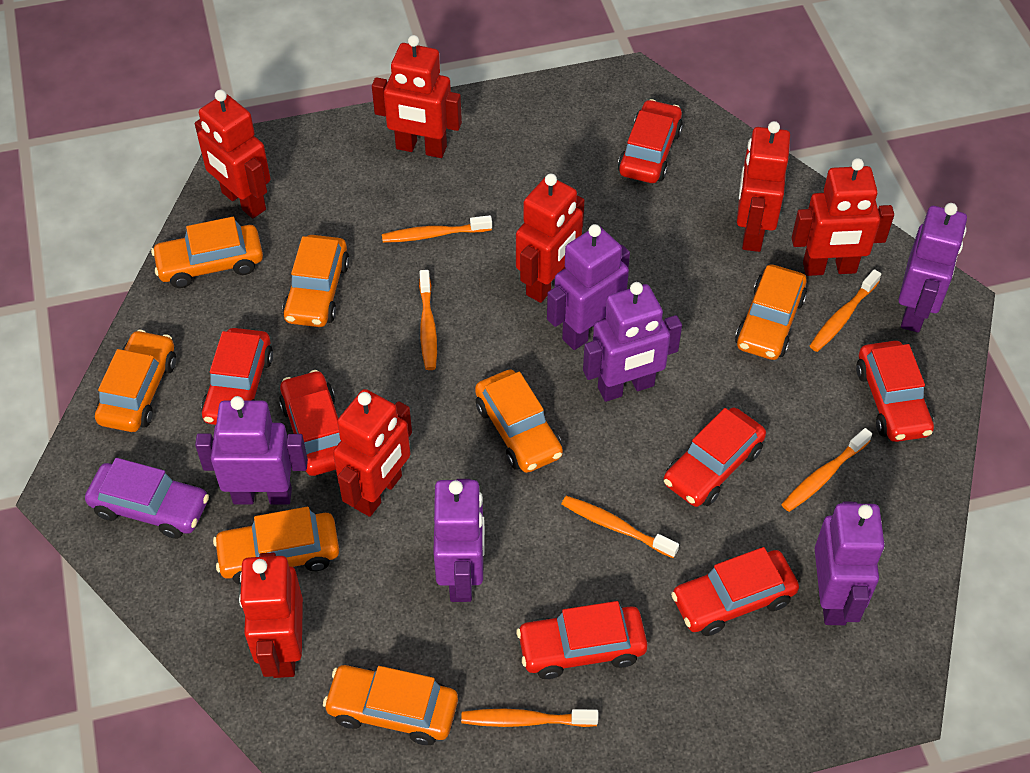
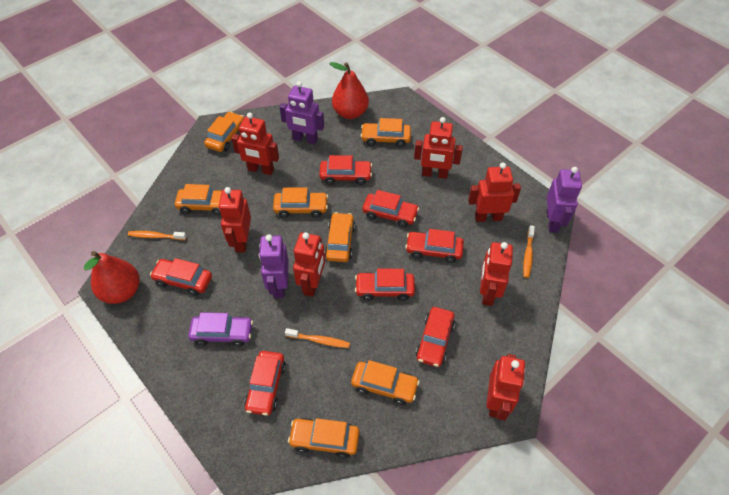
orange toothbrush: 6 -> 3
purple robot: 6 -> 3
red pear: 0 -> 2

